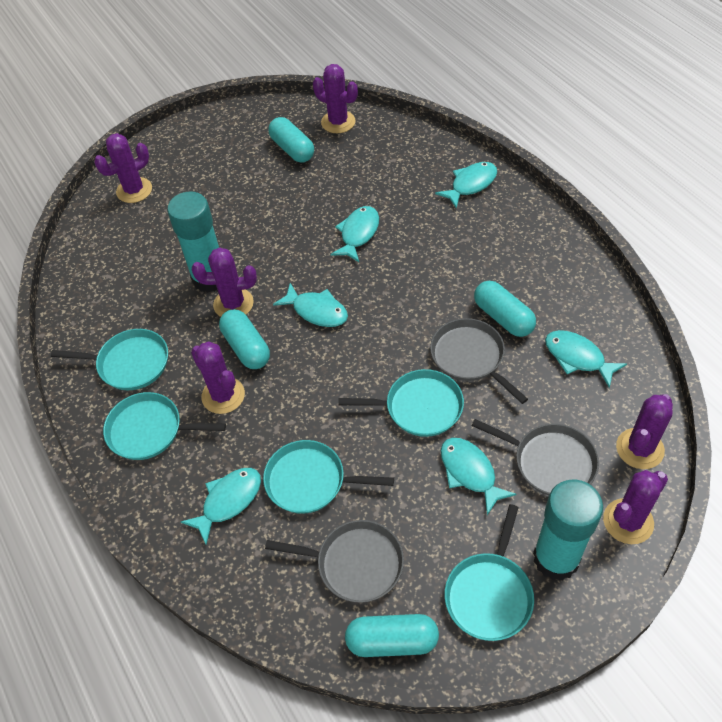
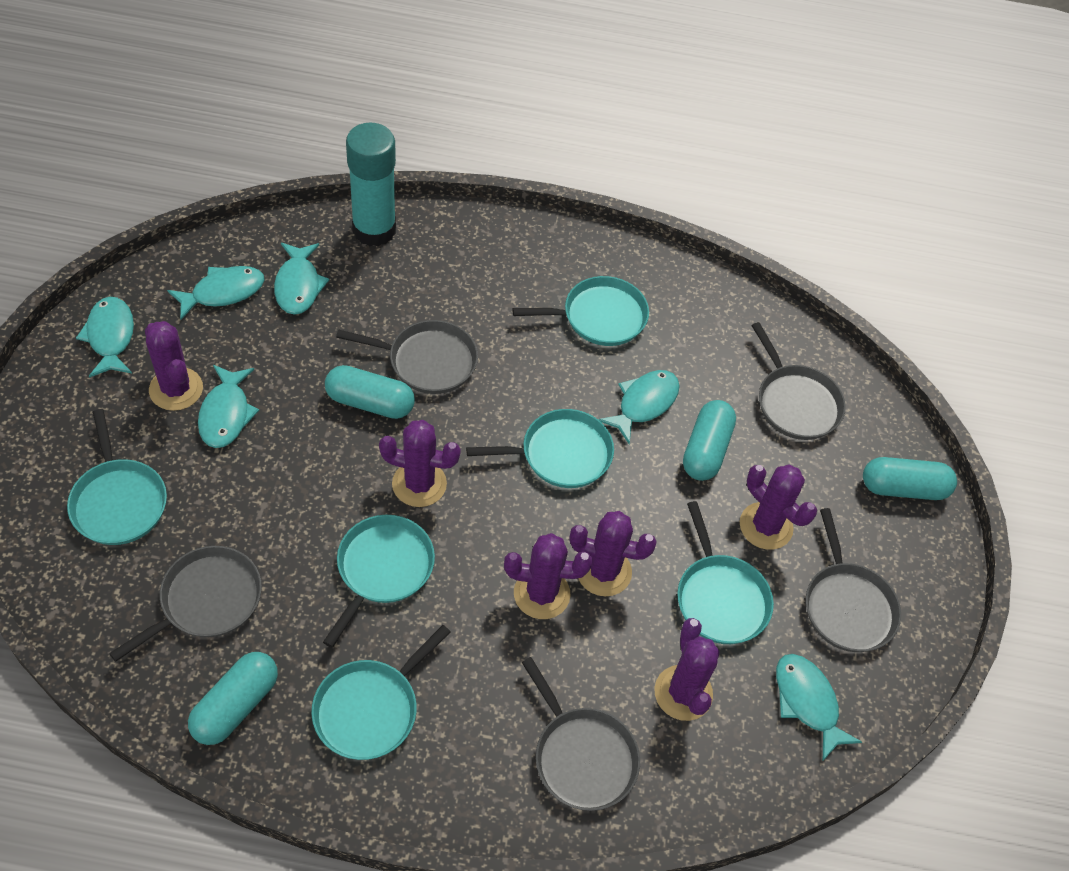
grey pan: 3 -> 5
turquoise glue stick: 2 -> 1
turquoise pan: 5 -> 6

